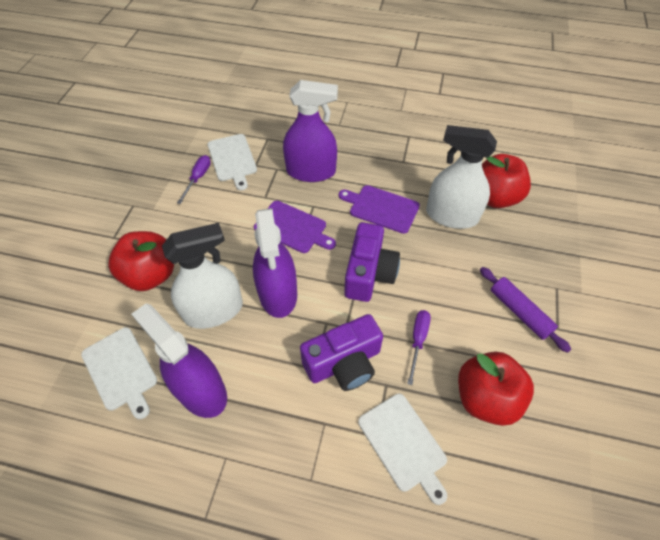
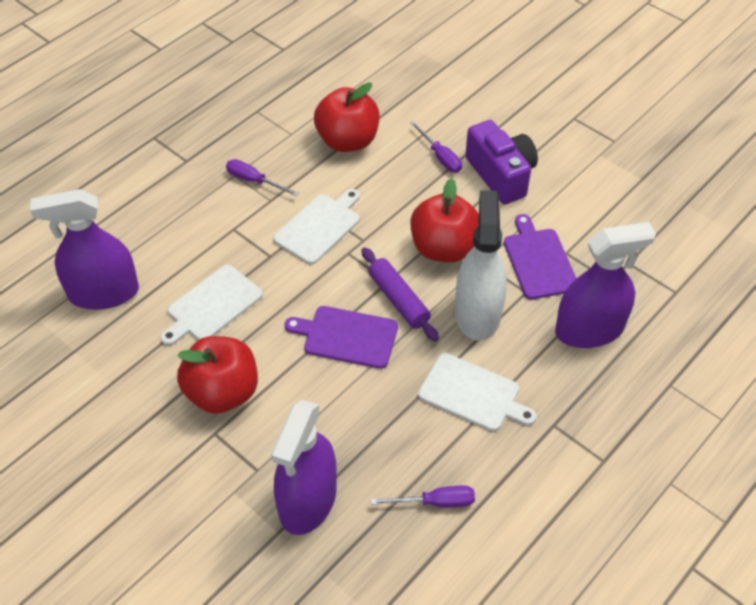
purple camera: 2 -> 1
purple screwdriver: 2 -> 3
white spray bottle: 2 -> 1

